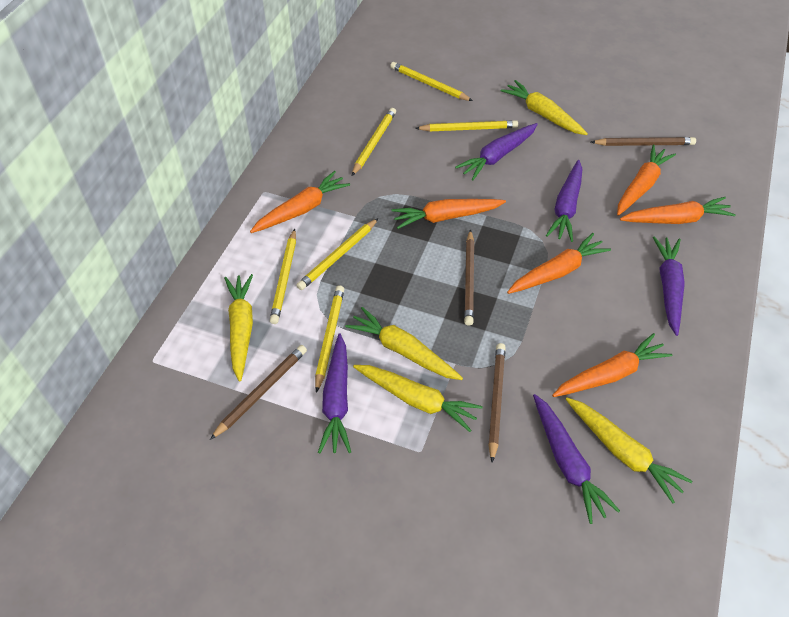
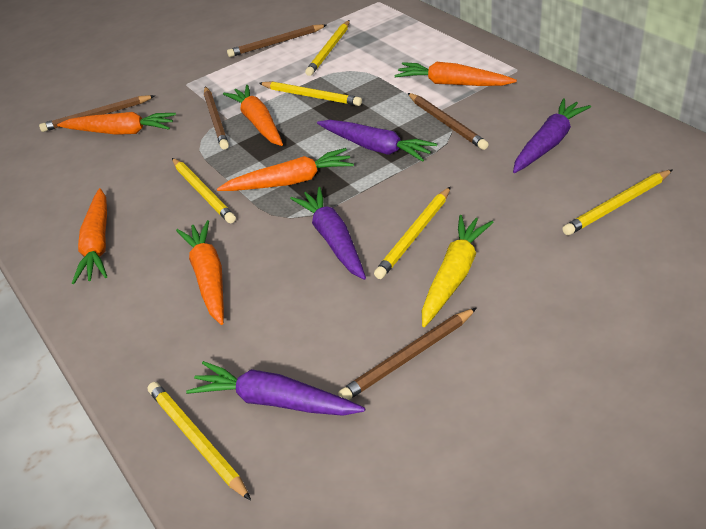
brown pencil: 4 -> 5
purple carrot: 5 -> 4
yellow carrot: 5 -> 1

